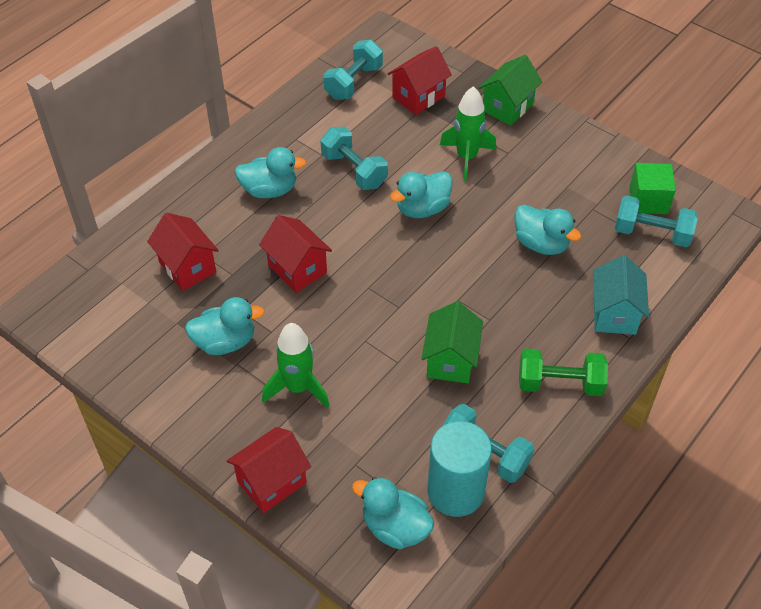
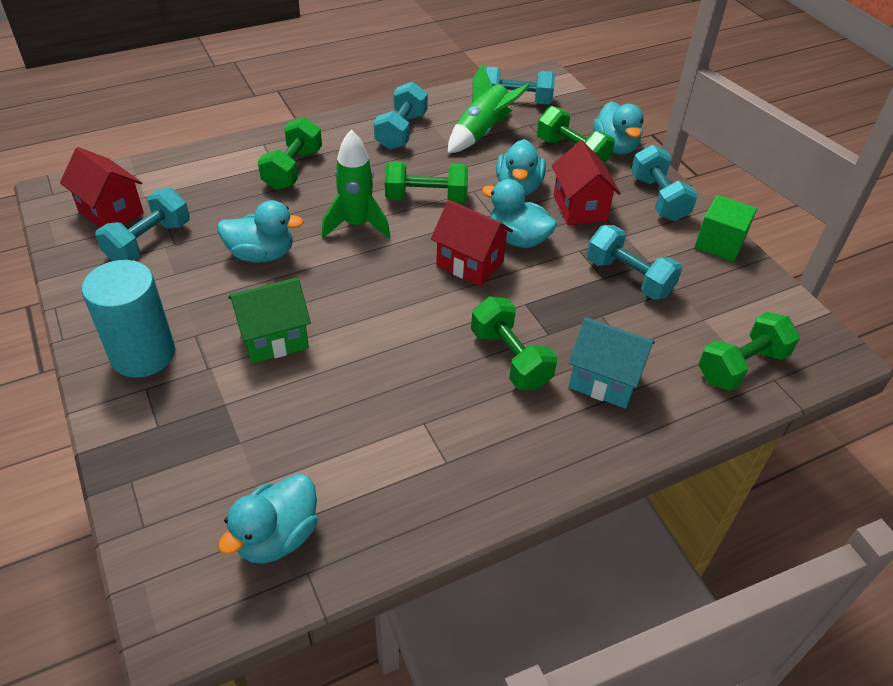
green dumbbell: 1 -> 5
green house: 2 -> 1
red house: 4 -> 3
turquoise dumbbell: 4 -> 5

